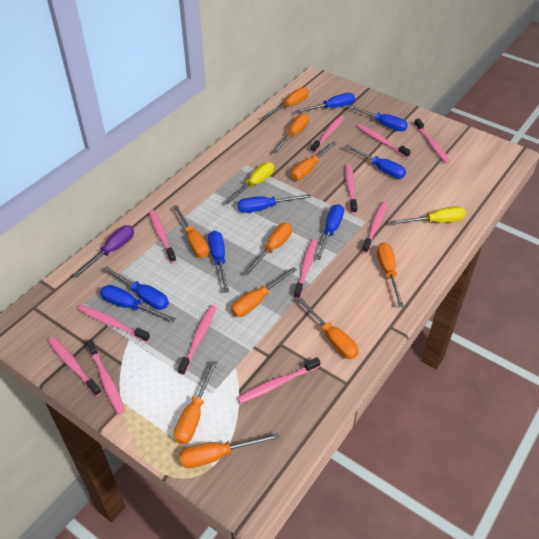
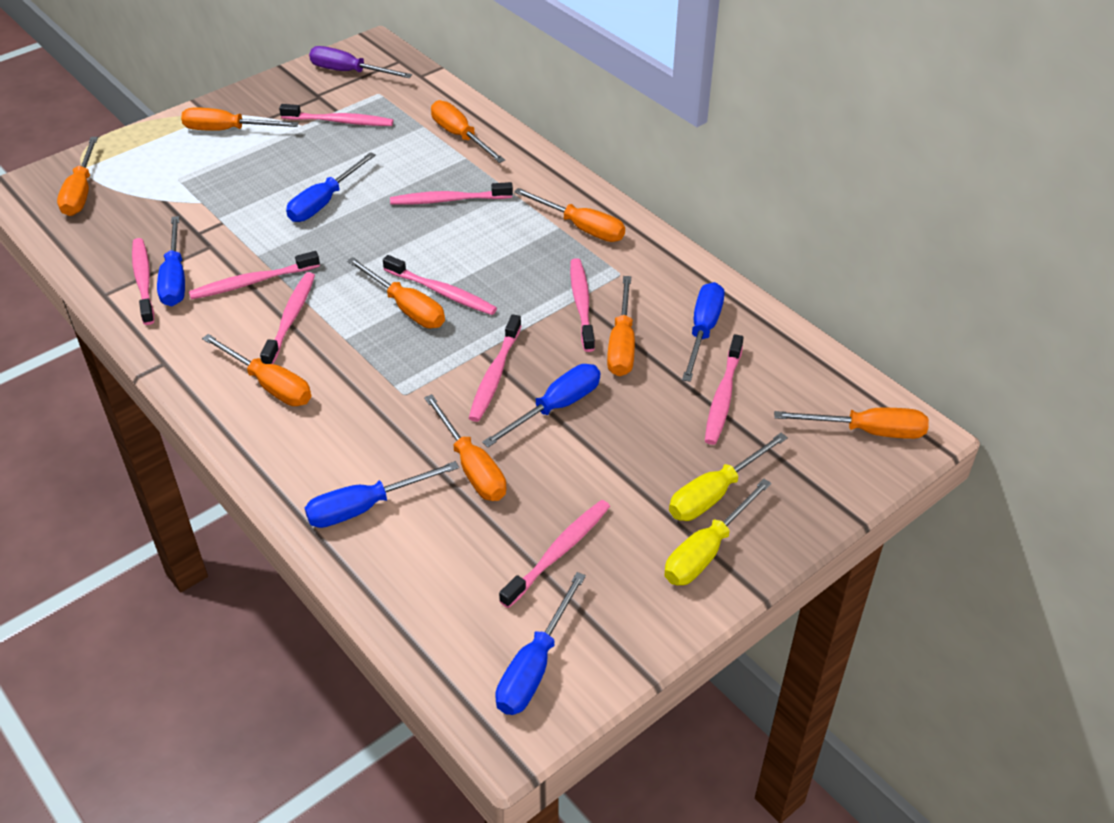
blue screwdriver: 8 -> 6
orange screwdriver: 10 -> 9
pink toothbrush: 12 -> 10

